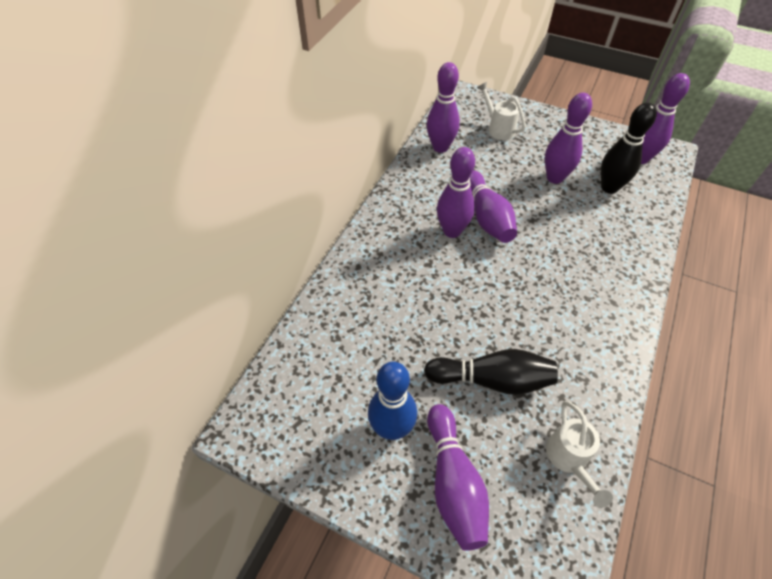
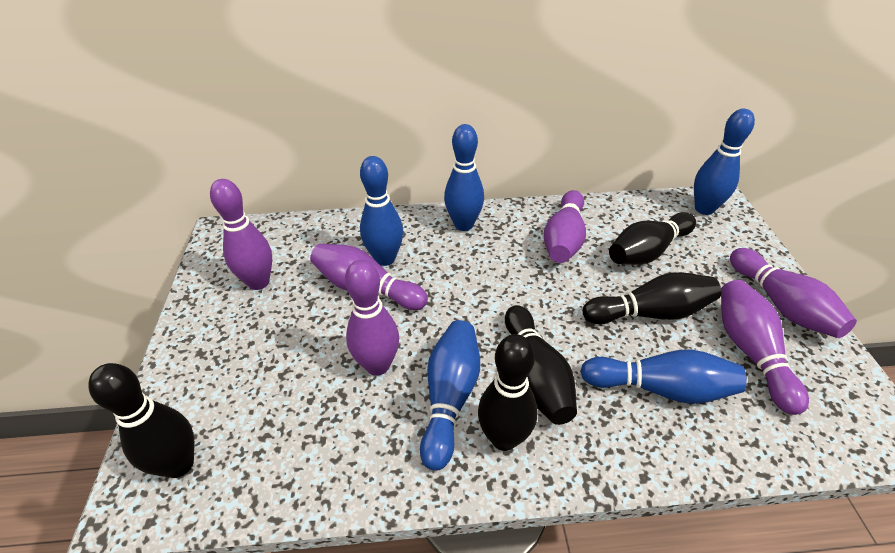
black bowling pin: 2 -> 5
blue bowling pin: 1 -> 5
white watering can: 2 -> 0

